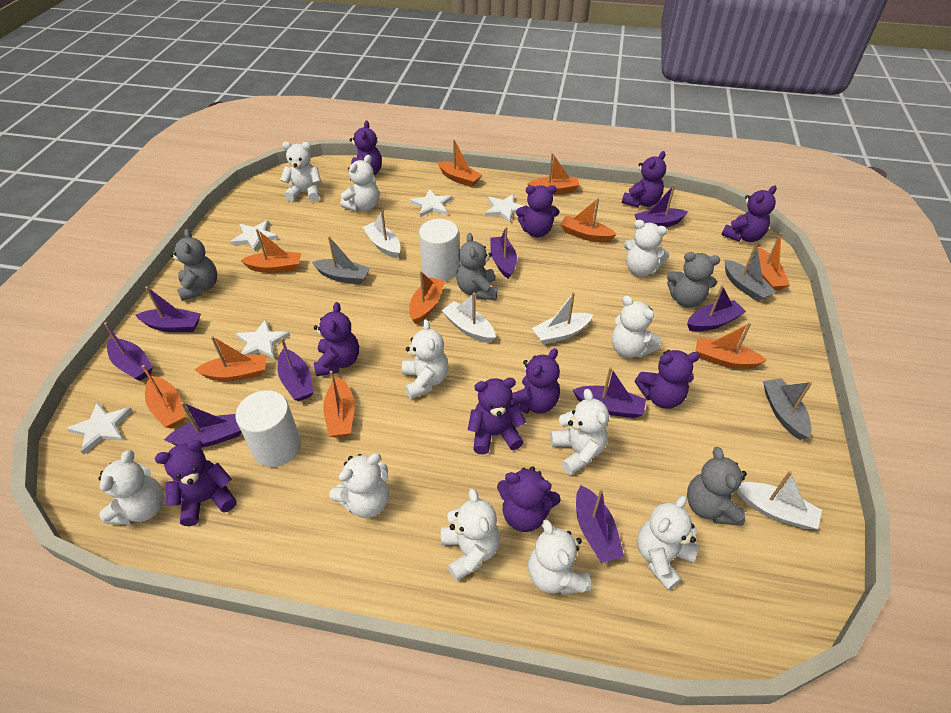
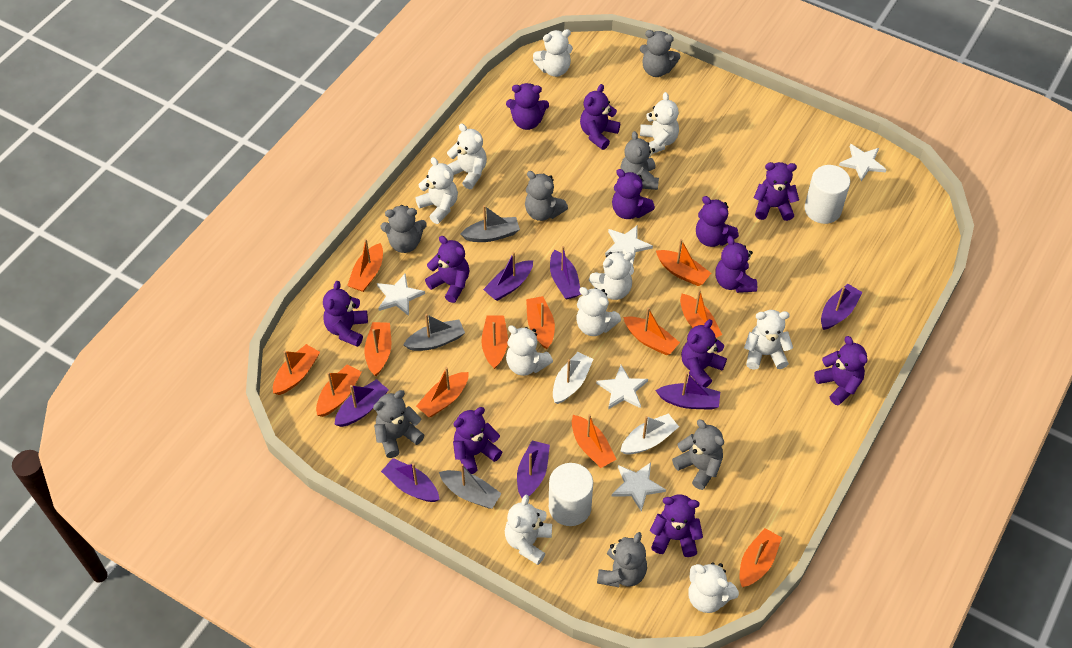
grey teddy bear: 4 -> 7
orange boat: 10 -> 12
purple boat: 9 -> 7
purple teddy bear: 10 -> 12
white boat: 4 -> 2
white teddy bear: 11 -> 10

